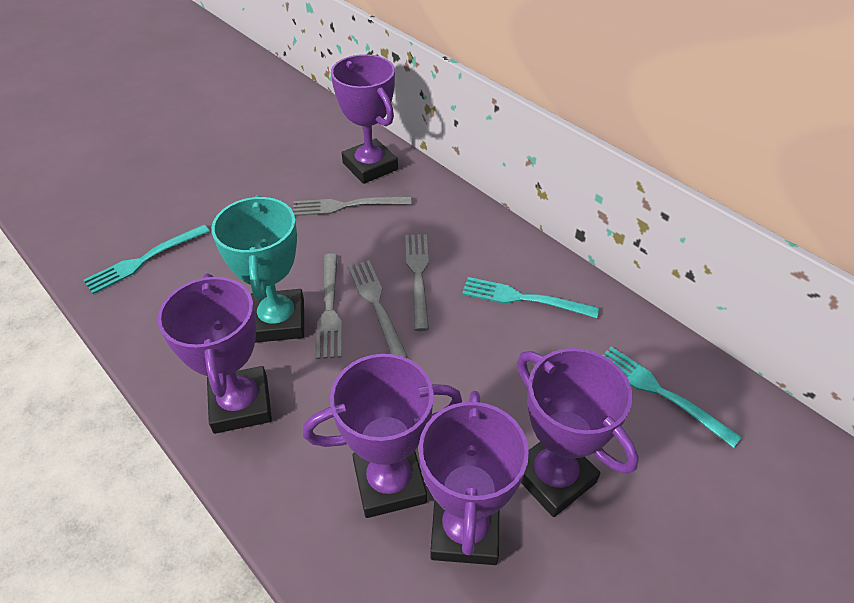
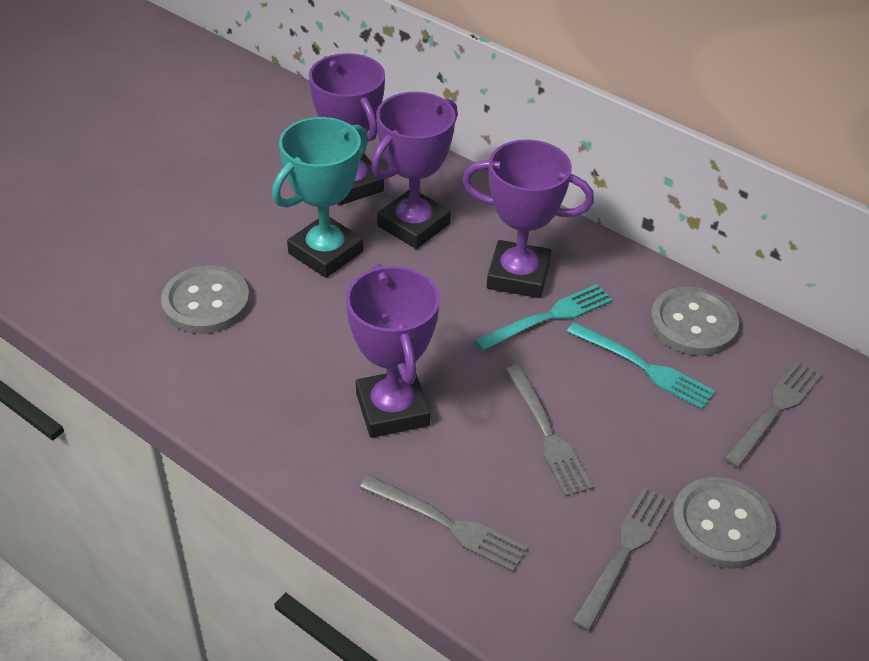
grey button: 0 -> 3
purple trophy: 5 -> 4
turquoise fork: 3 -> 2

